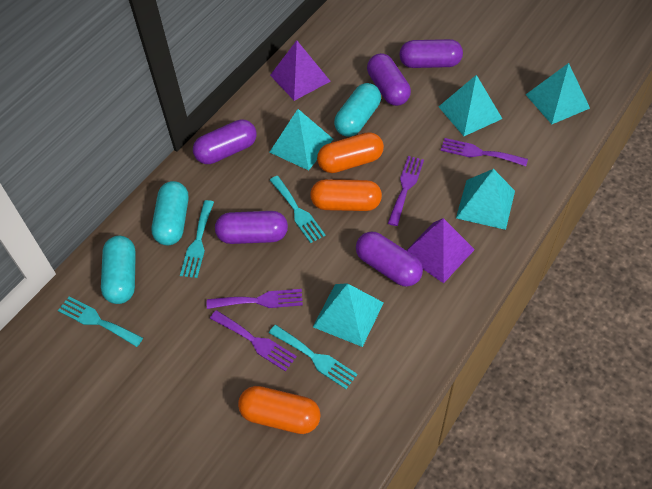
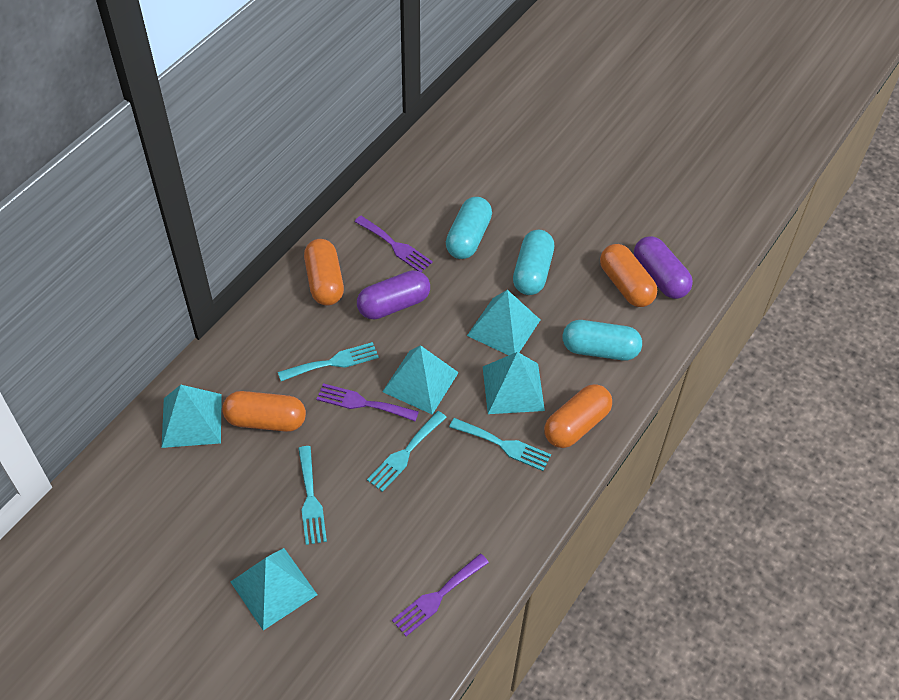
orange capsule: 3 -> 4
purple capsule: 5 -> 2
purple fork: 4 -> 3
purple pyramid: 2 -> 0

